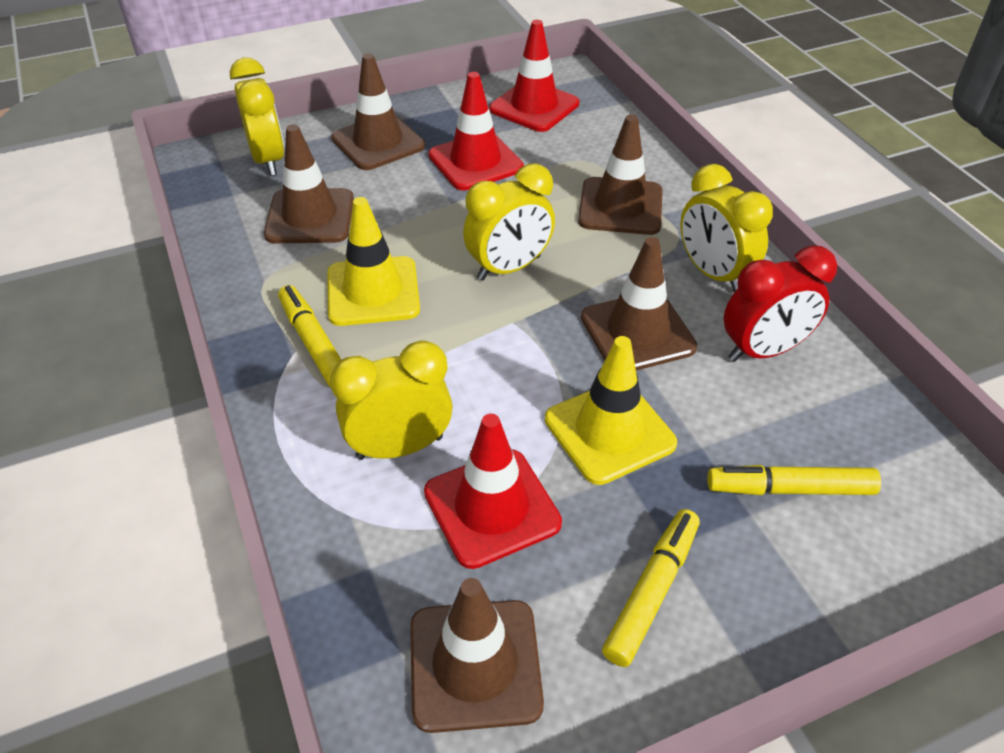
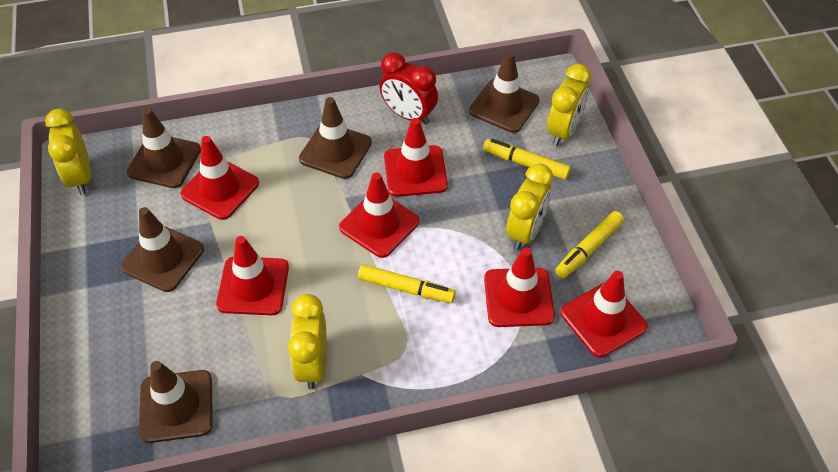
red traffic cone: 3 -> 6
yellow traffic cone: 2 -> 0

